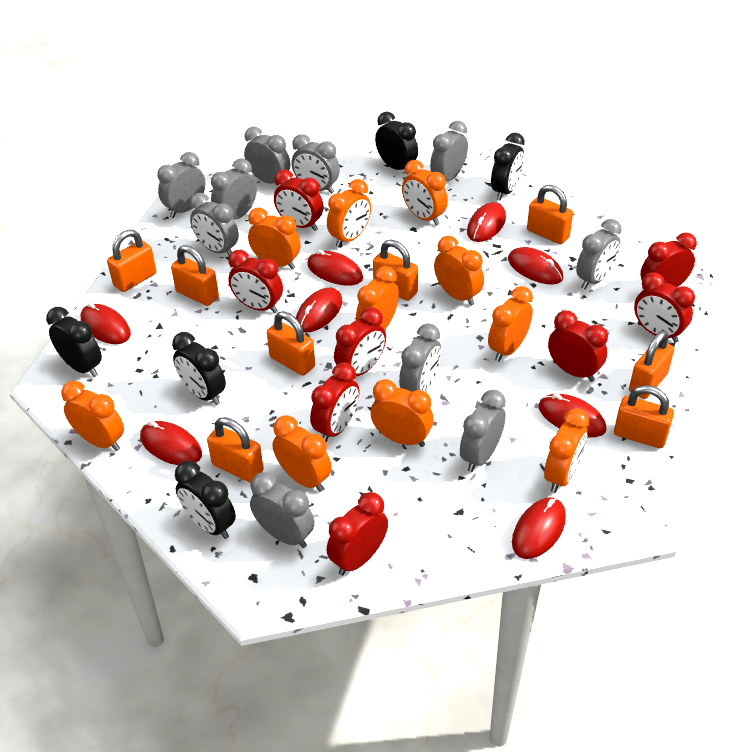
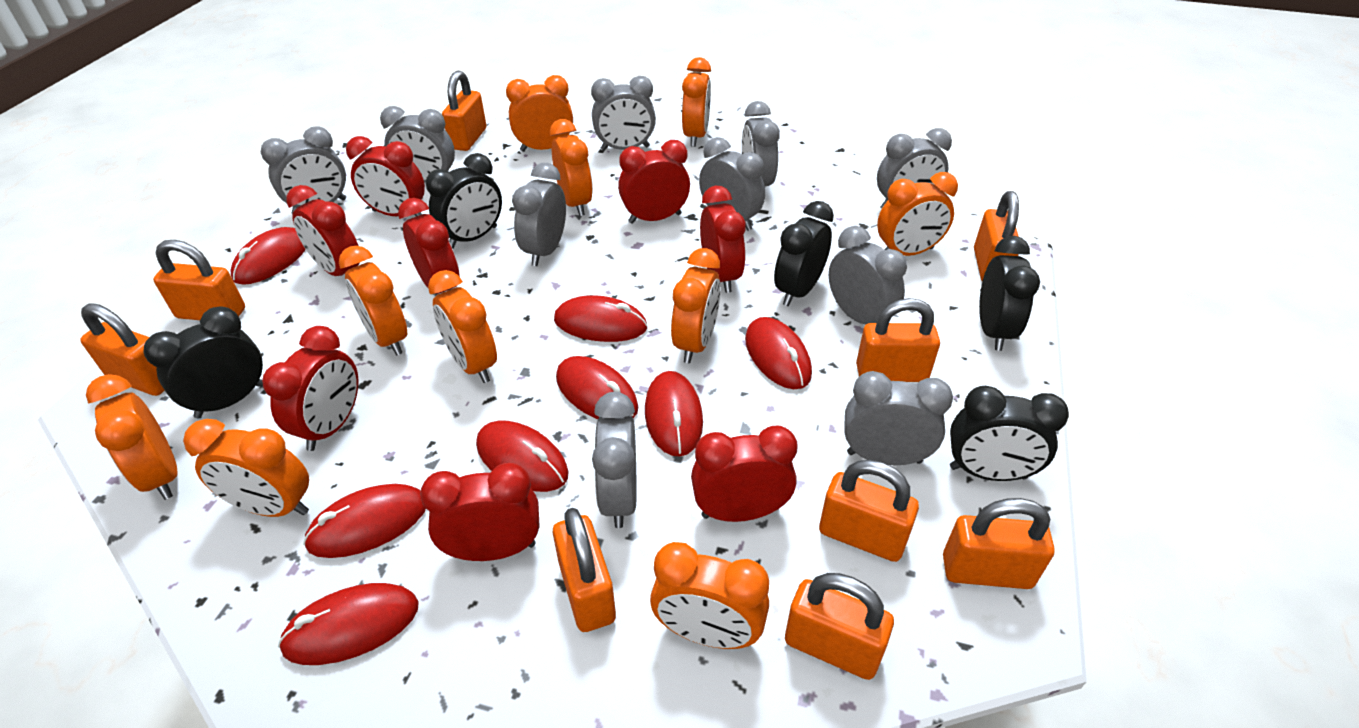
orange padlock: 8 -> 9

